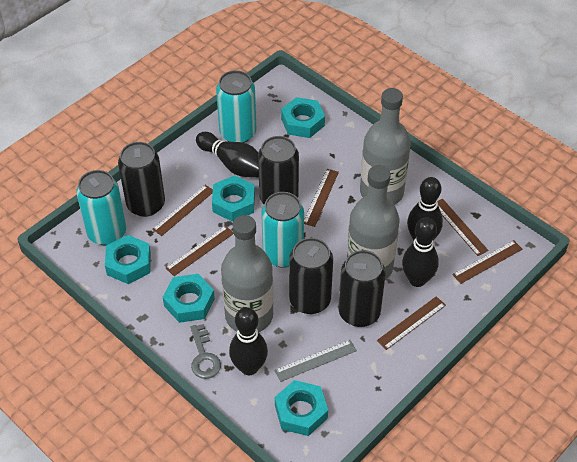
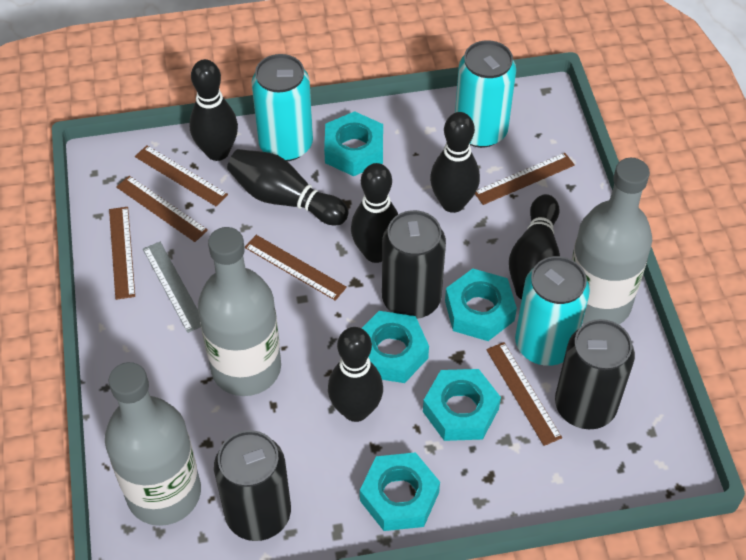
black bowling pin: 4 -> 6
black can: 4 -> 3
grey key: 1 -> 0

